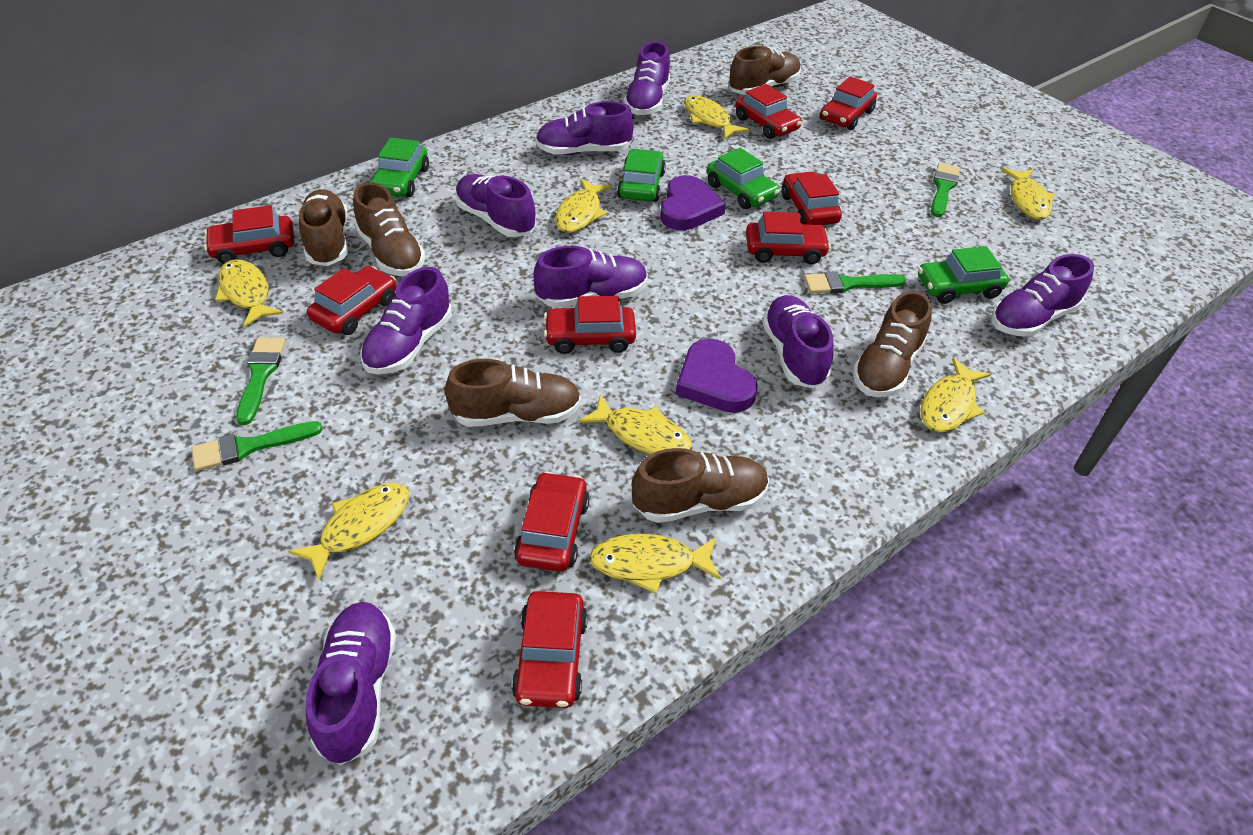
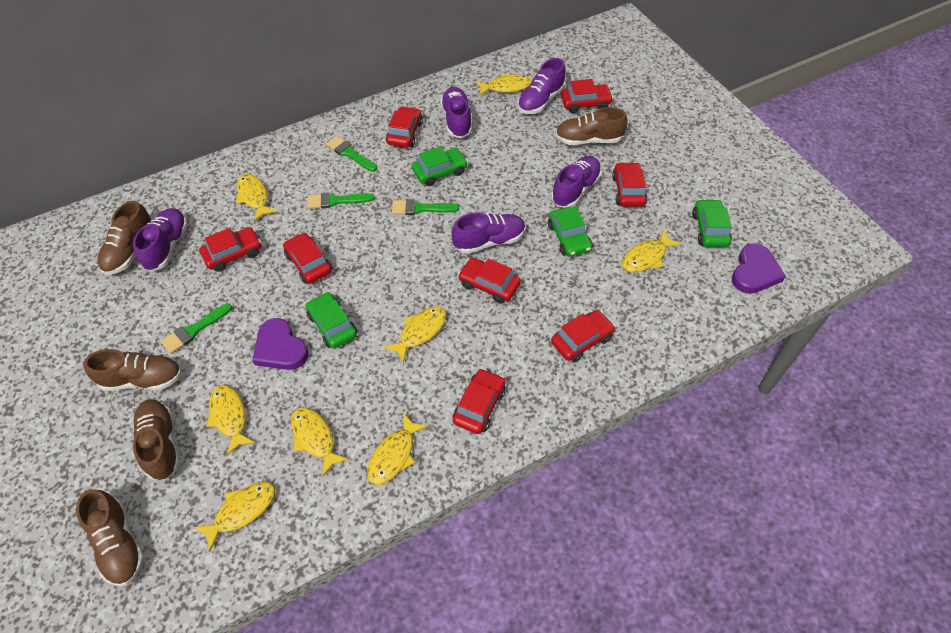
brown shoe: 6 -> 5
purple shoe: 8 -> 5
red car: 9 -> 8

